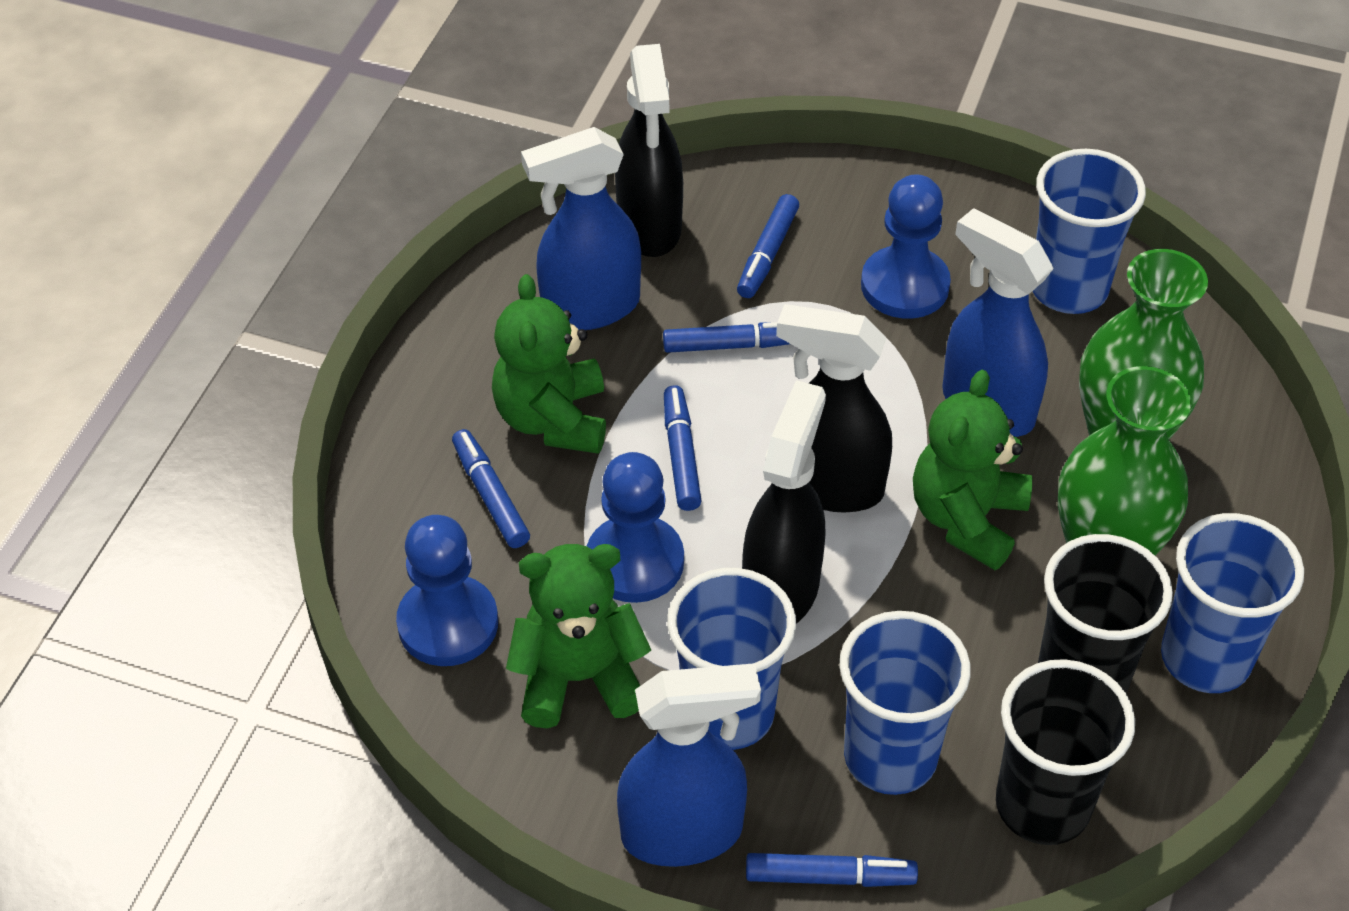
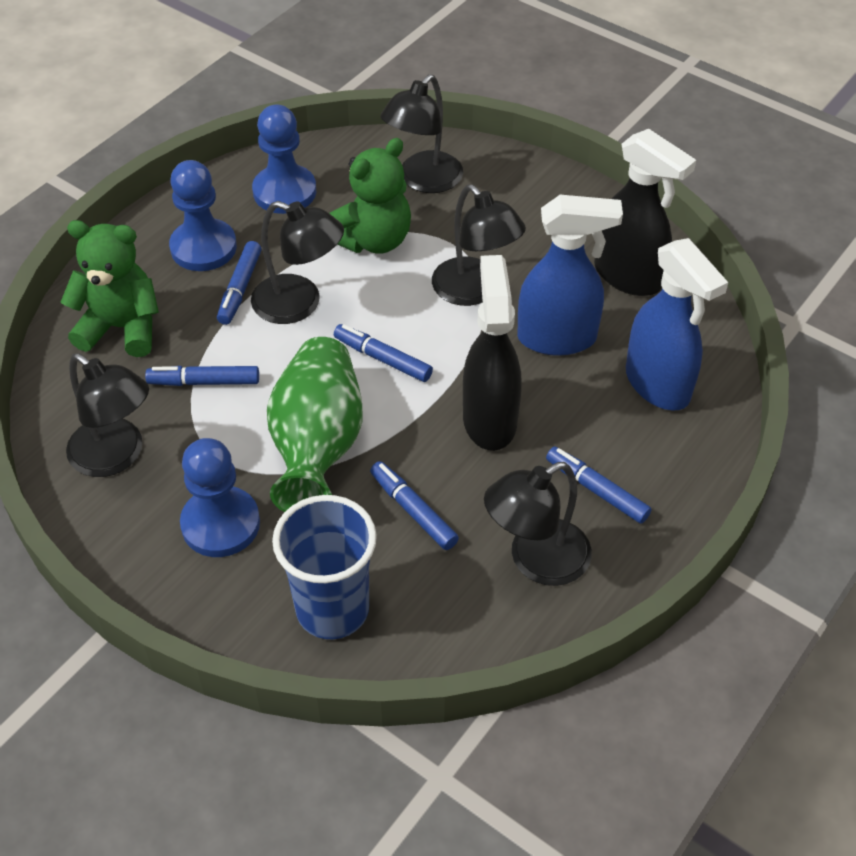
black cup: 2 -> 0
black lamp: 0 -> 5
black spray bottle: 3 -> 2
blue cup: 4 -> 1
blue spray bottle: 3 -> 2
green teddy bear: 3 -> 2
green vase: 2 -> 1

